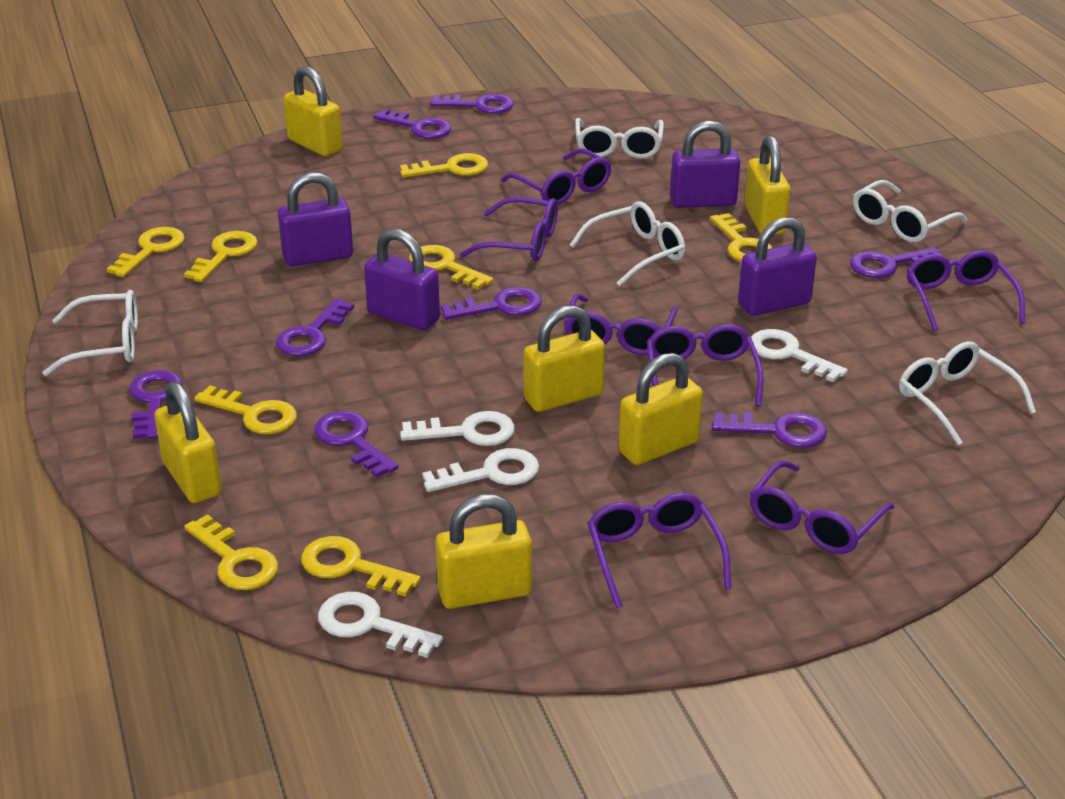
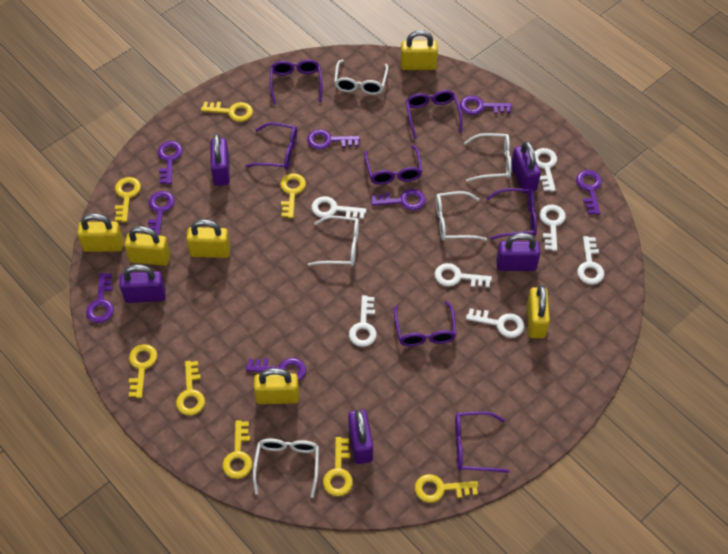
purple padlock: 4 -> 5
white key: 4 -> 7

